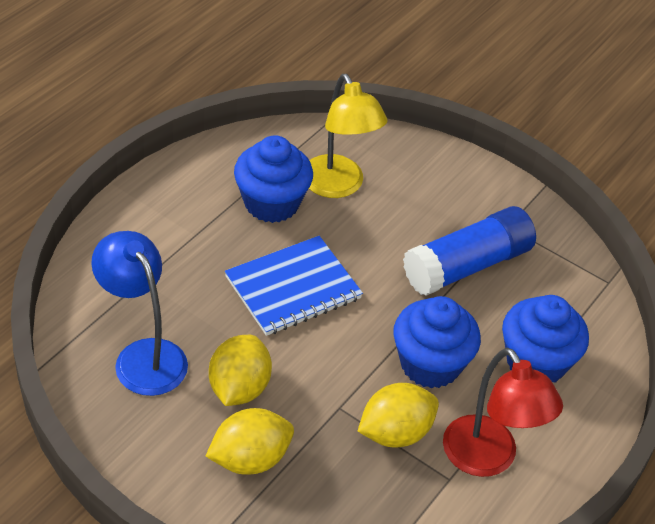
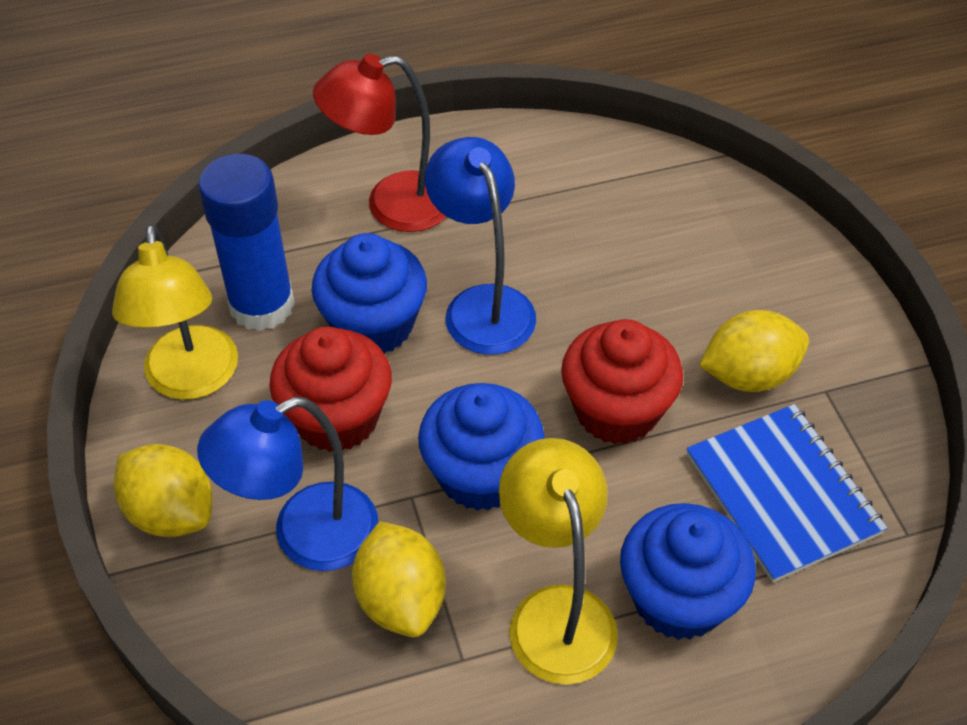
blue lamp: 1 -> 2
red cupcake: 0 -> 2
yellow lamp: 1 -> 2

